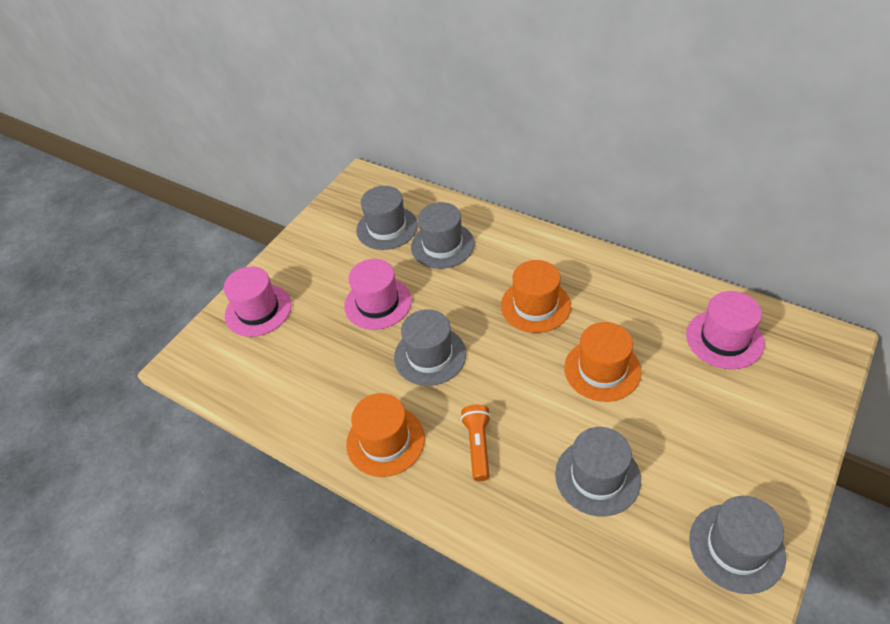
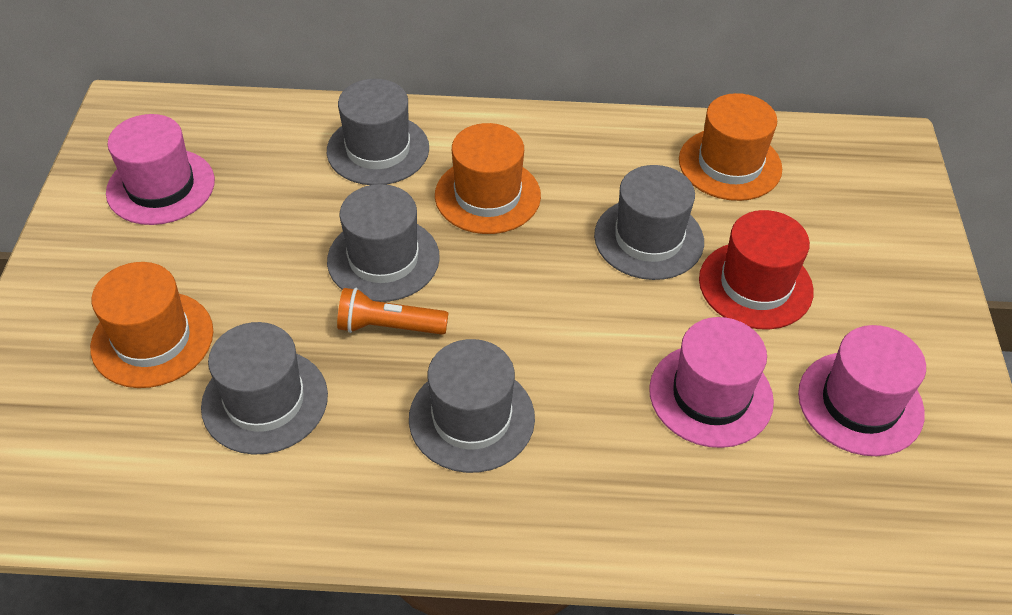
red hat: 0 -> 1

